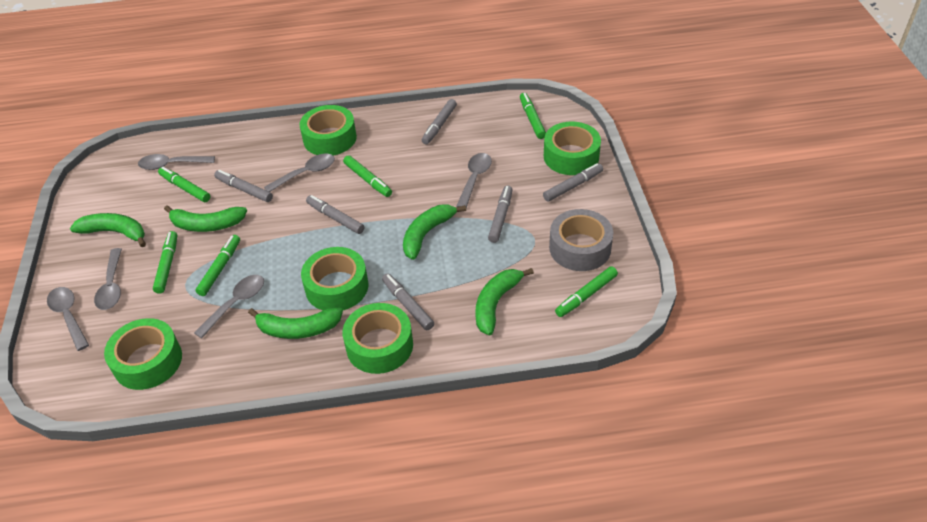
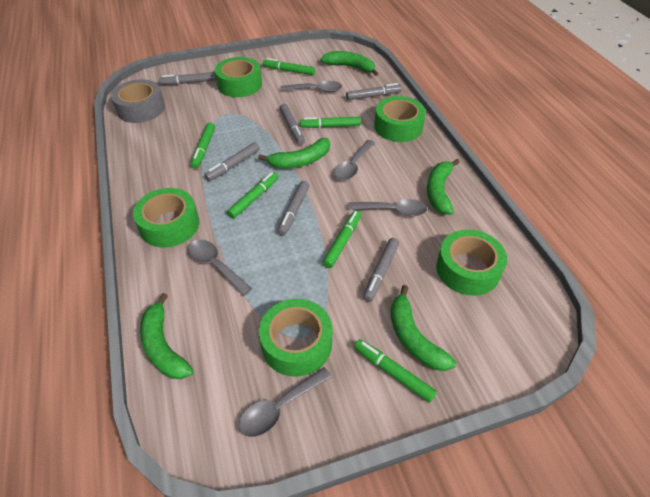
grey spoon: 6 -> 5

